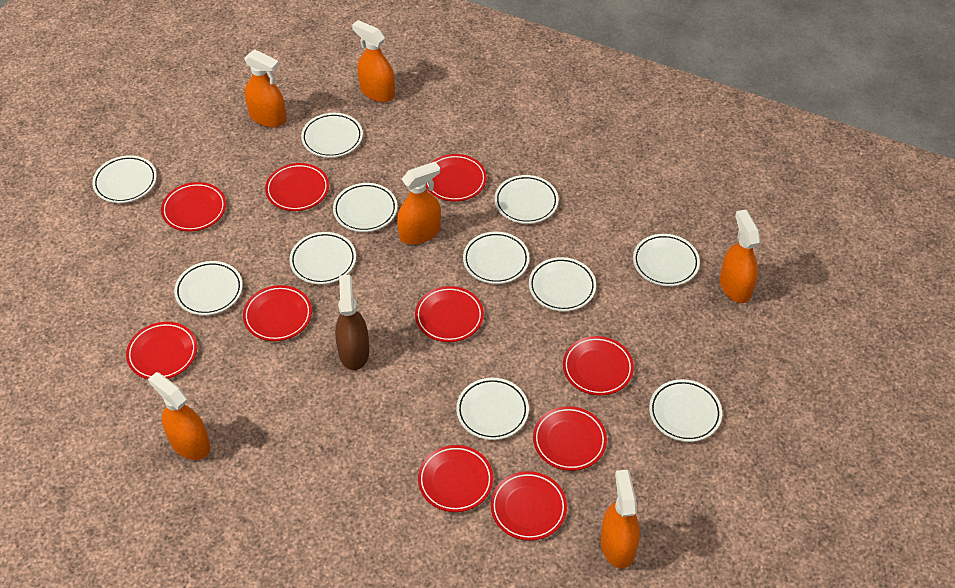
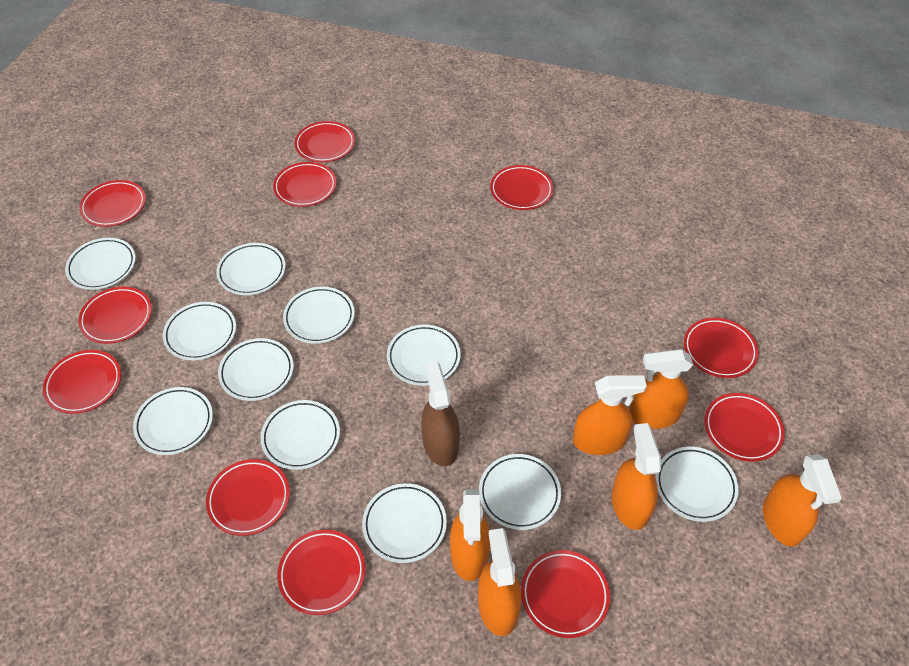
red plate: 10 -> 11

